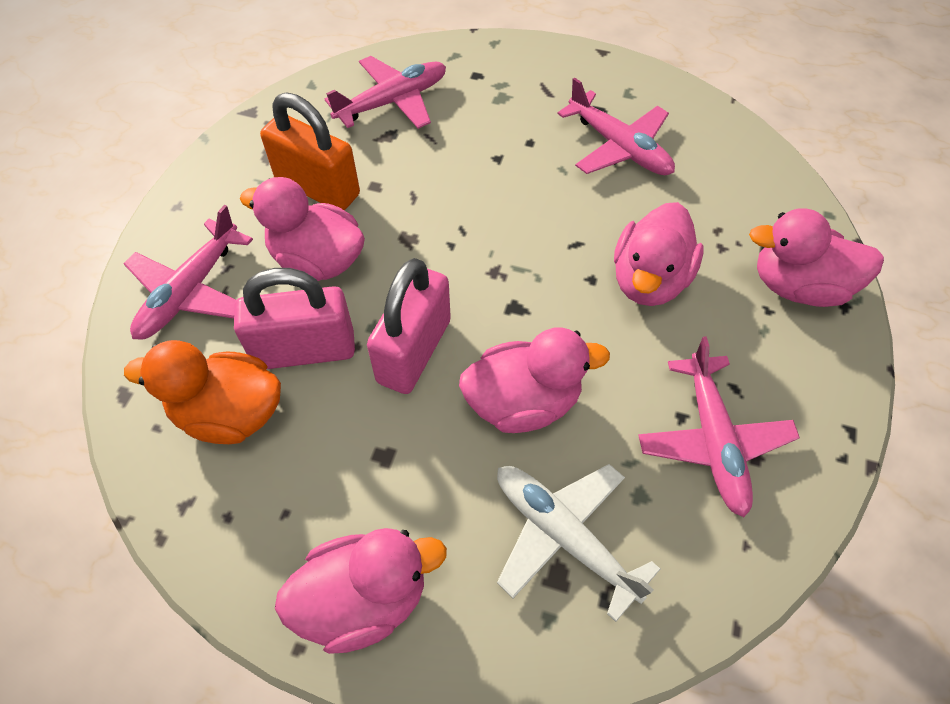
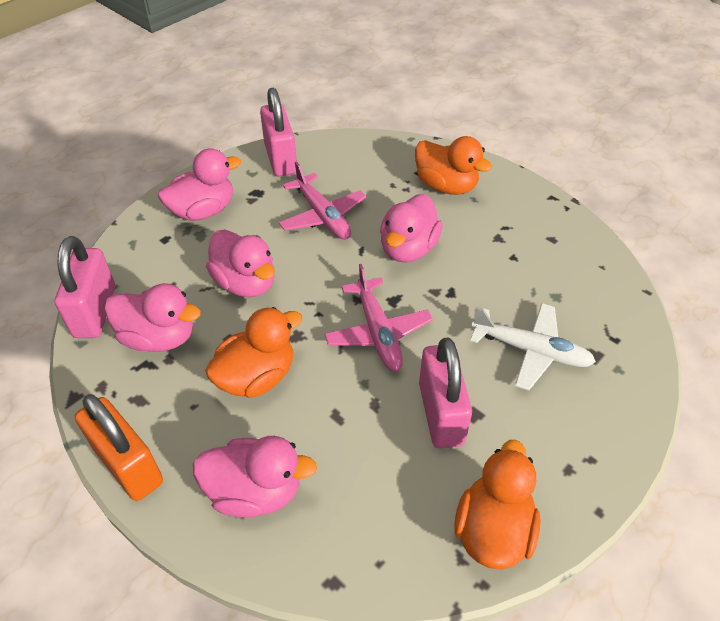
orange duck: 1 -> 3
pink padlock: 2 -> 3
pink plane: 4 -> 2

